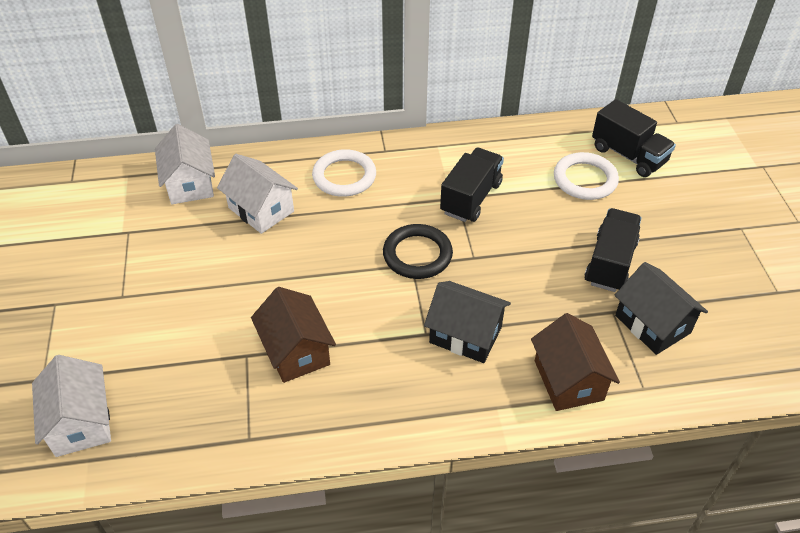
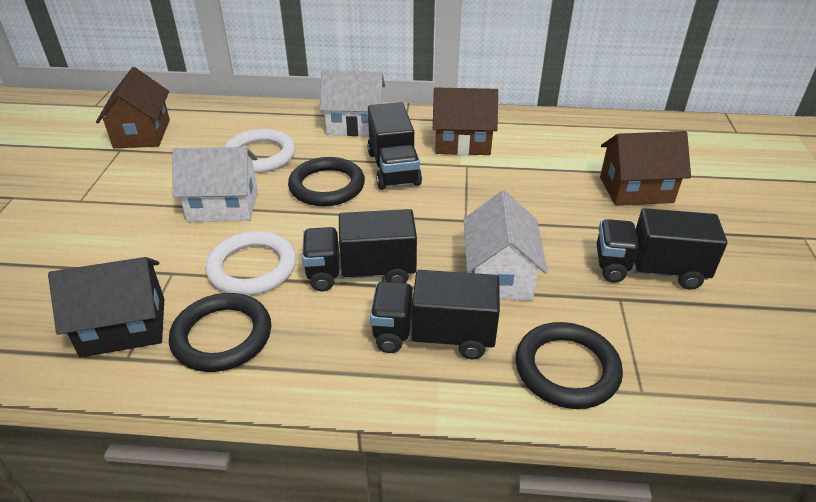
black house: 2 -> 1
black ring: 1 -> 3
black truck: 3 -> 4
brown house: 2 -> 3

